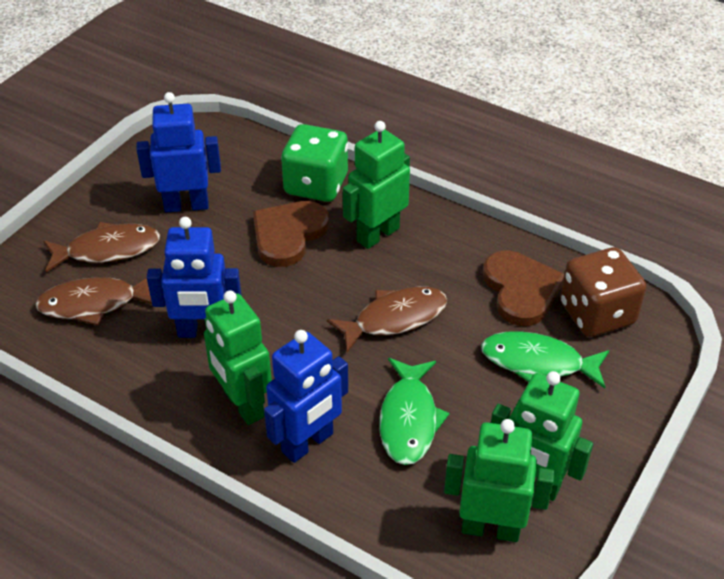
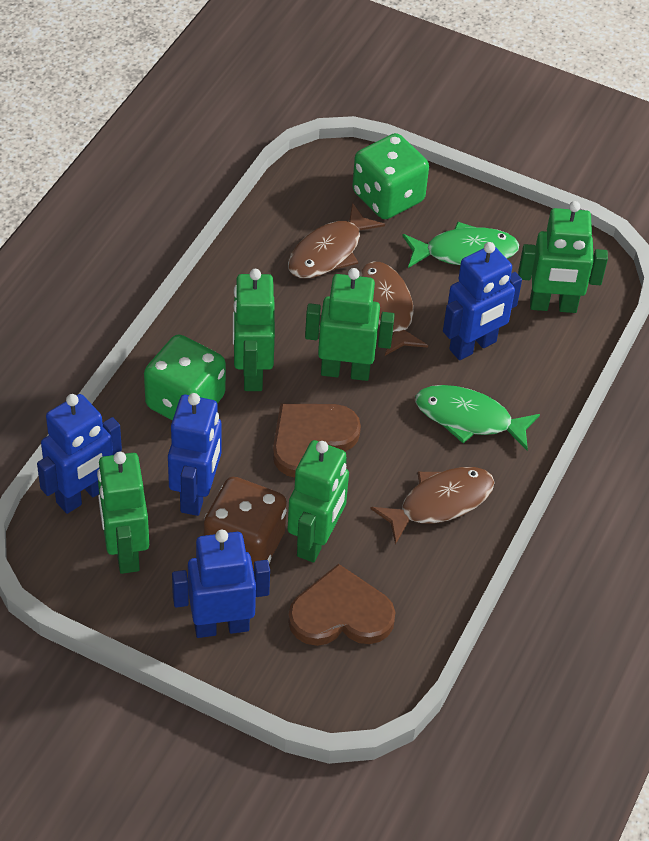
blue robot: 3 -> 4
green dice: 1 -> 2
green robot: 4 -> 5

